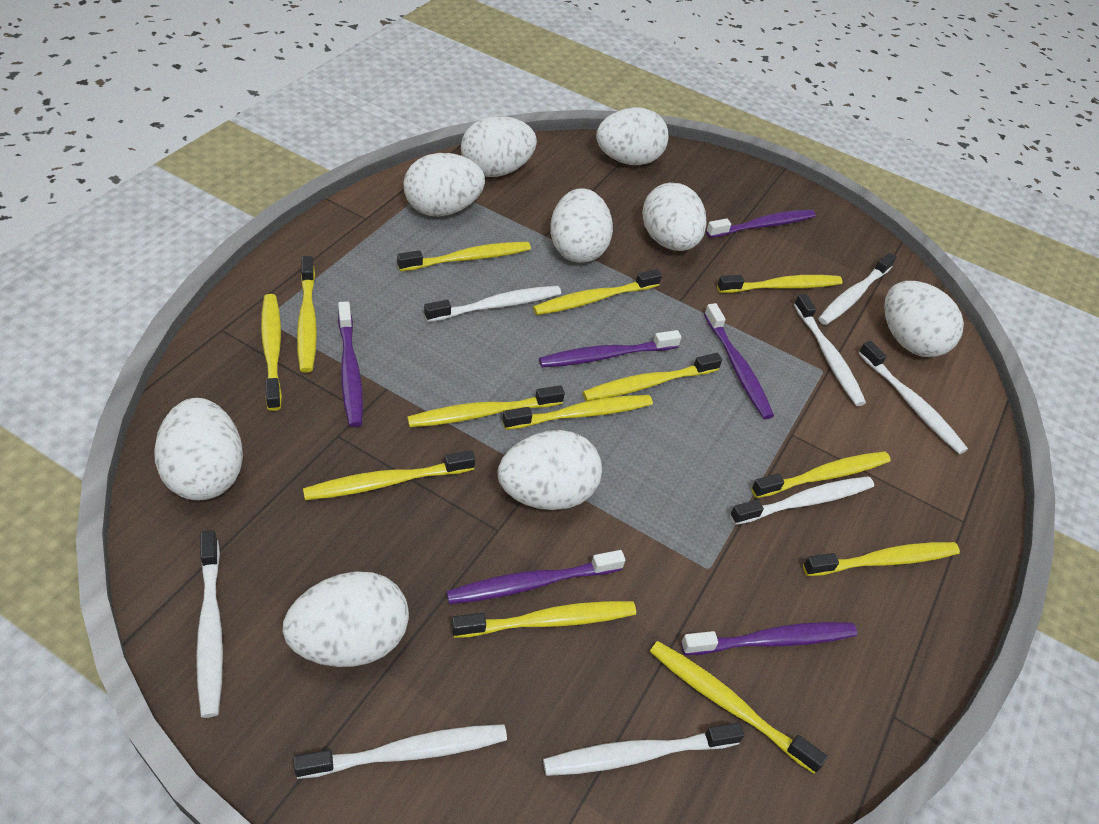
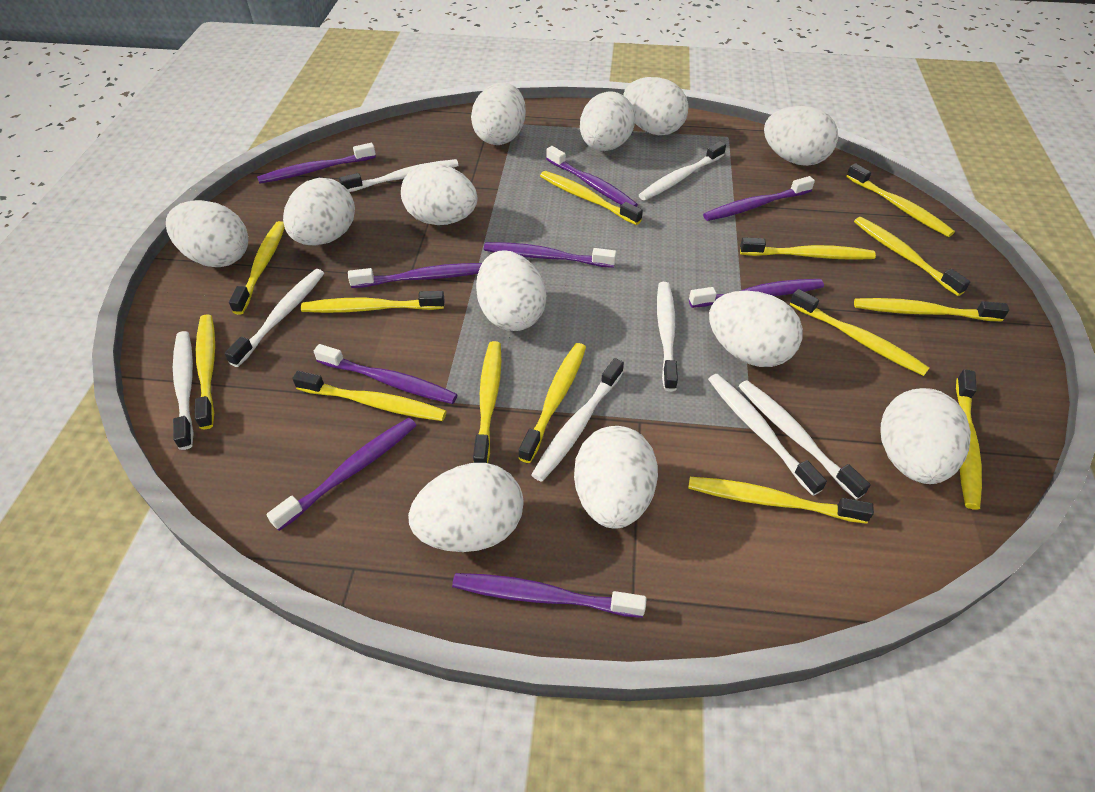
purple toothbrush: 6 -> 9
white egg: 9 -> 12
yellow toothbrush: 13 -> 14

